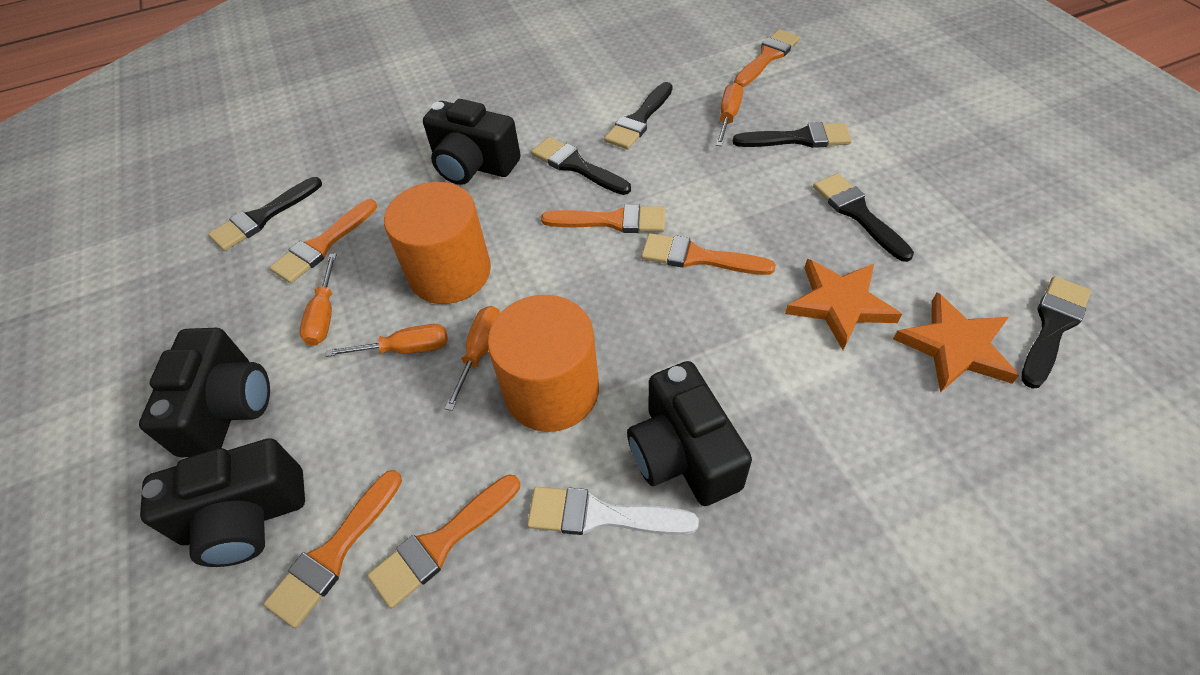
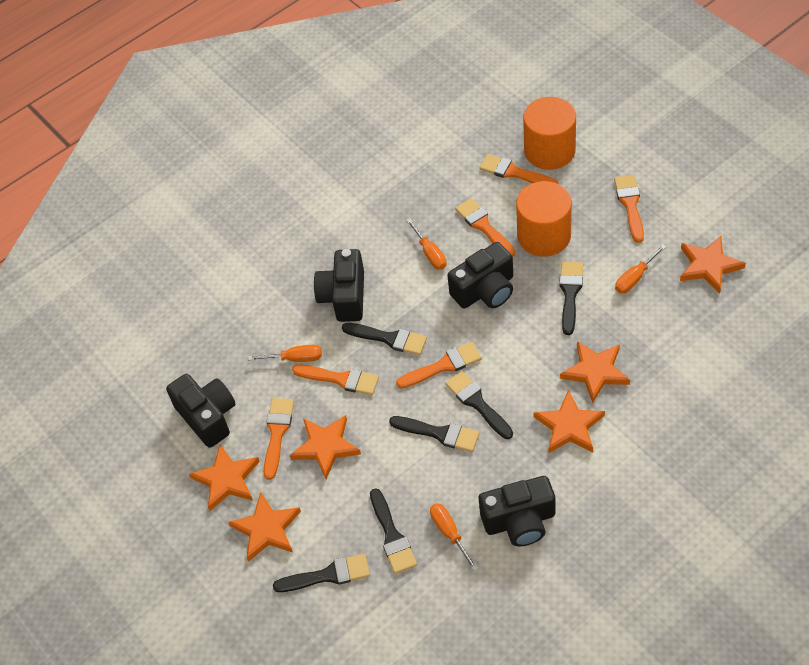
orange star: 2 -> 6
white brush: 1 -> 0

